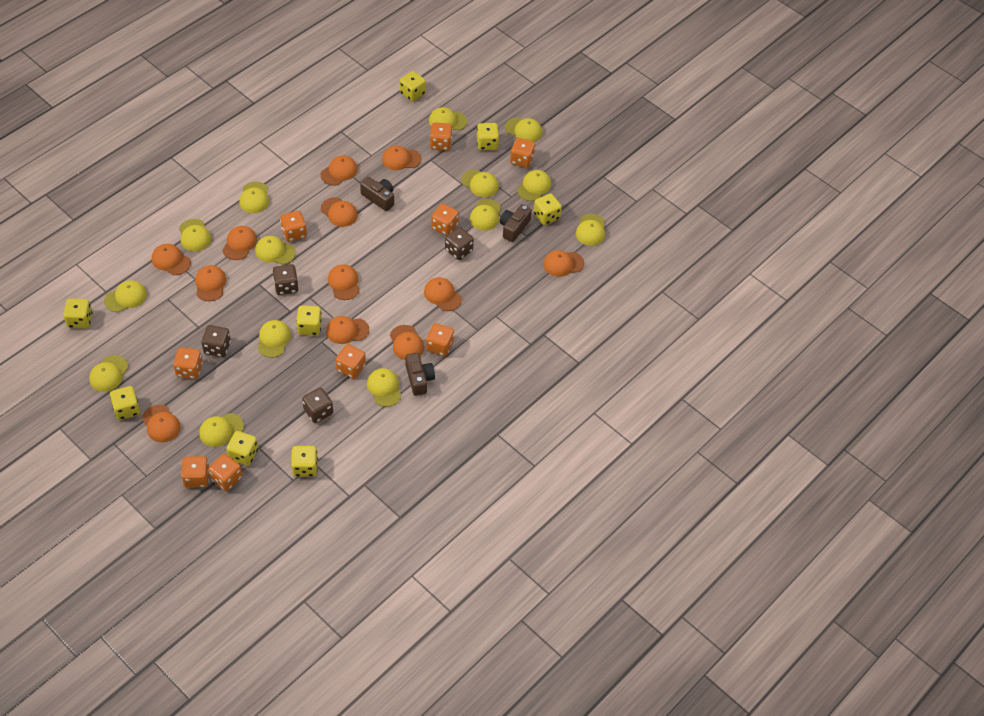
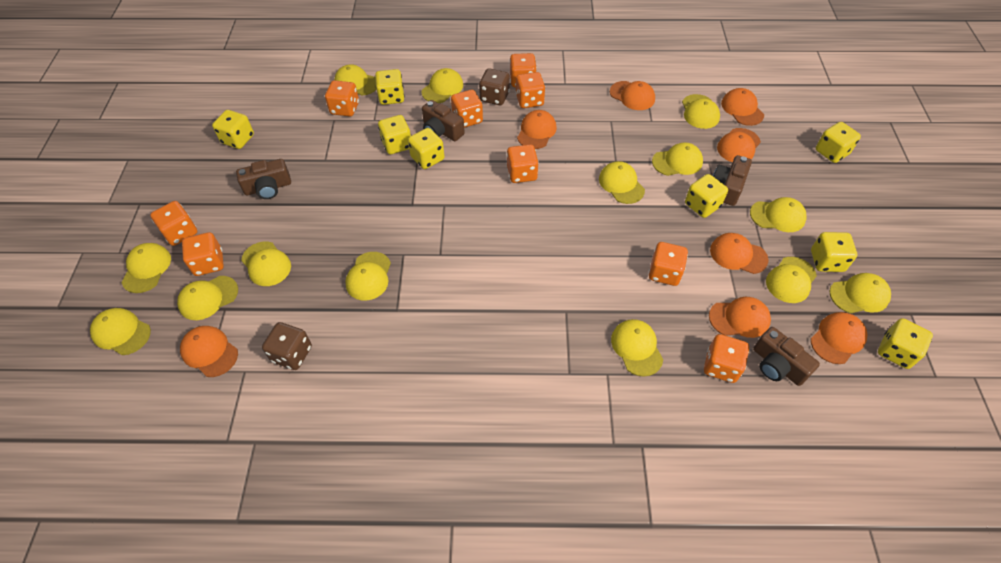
brown camera: 3 -> 4
brown dice: 4 -> 2
orange cap: 12 -> 8

